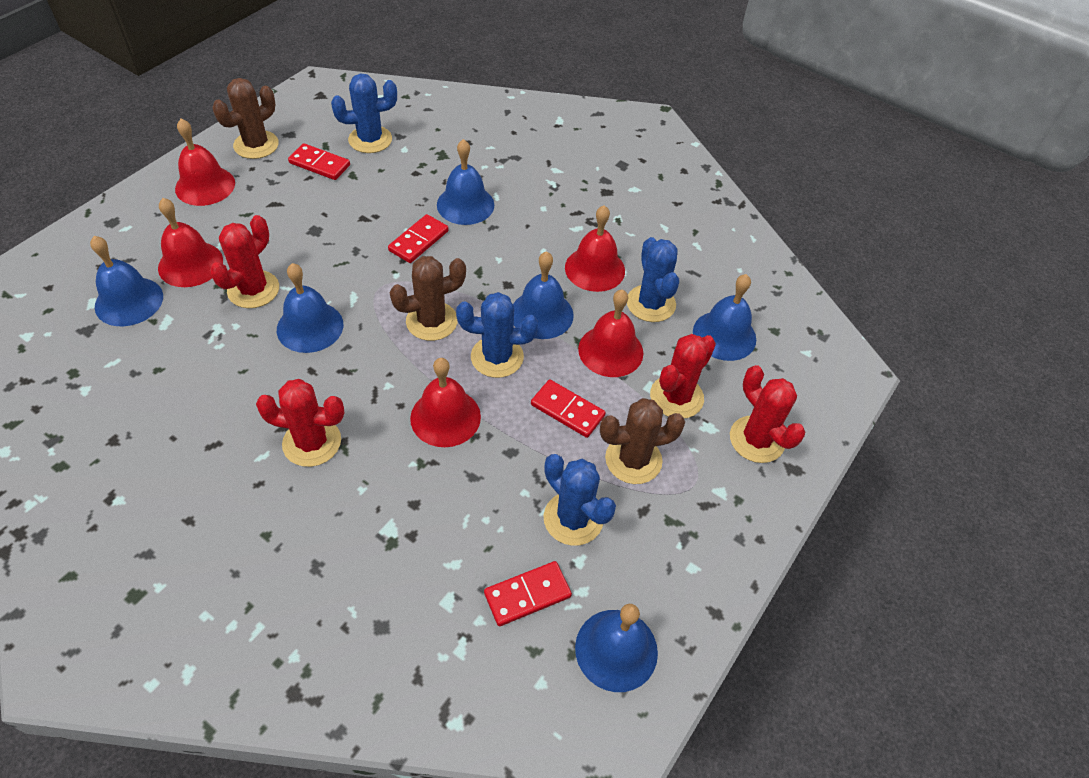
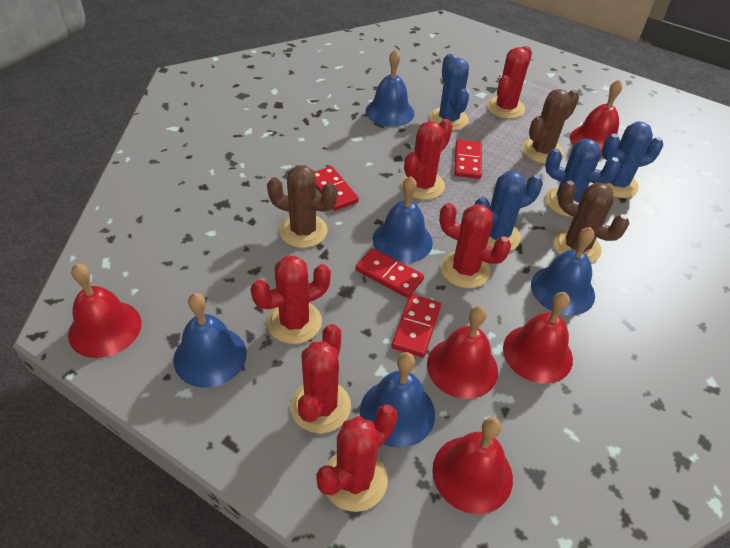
blue bell: 6 -> 5
red cactus: 4 -> 6

